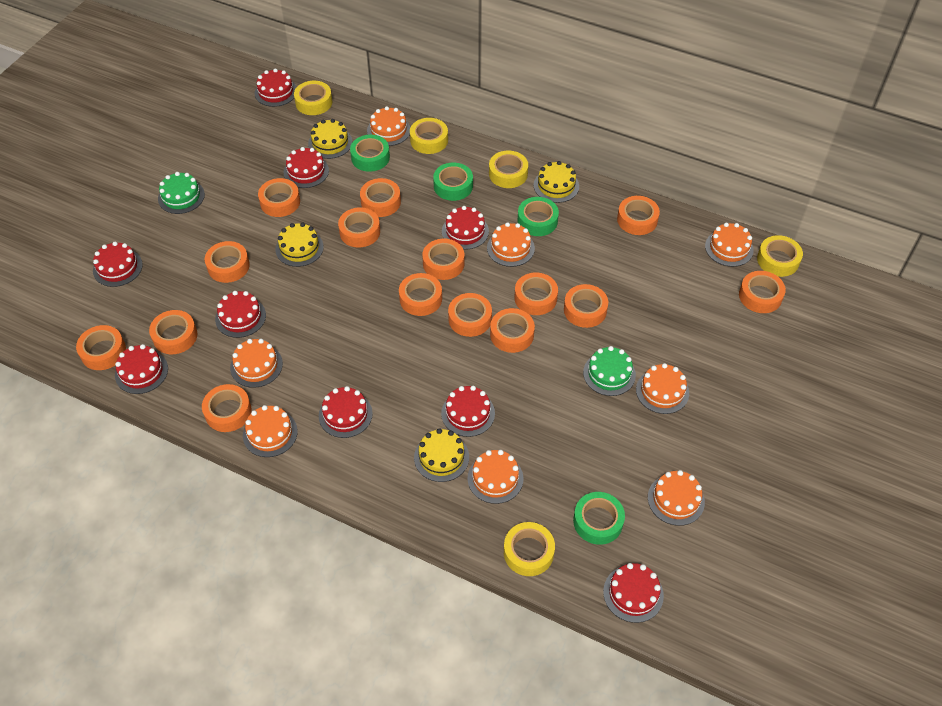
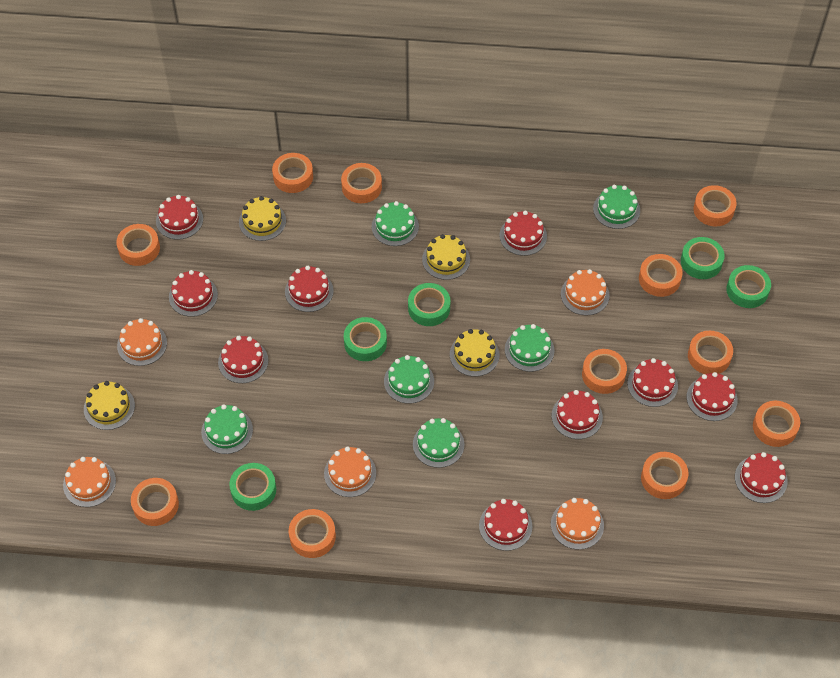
green cake: 2 -> 6
green tape: 4 -> 5
orange cake: 8 -> 5
orange tape: 15 -> 11
red cake: 9 -> 10
yellow tape: 5 -> 0

